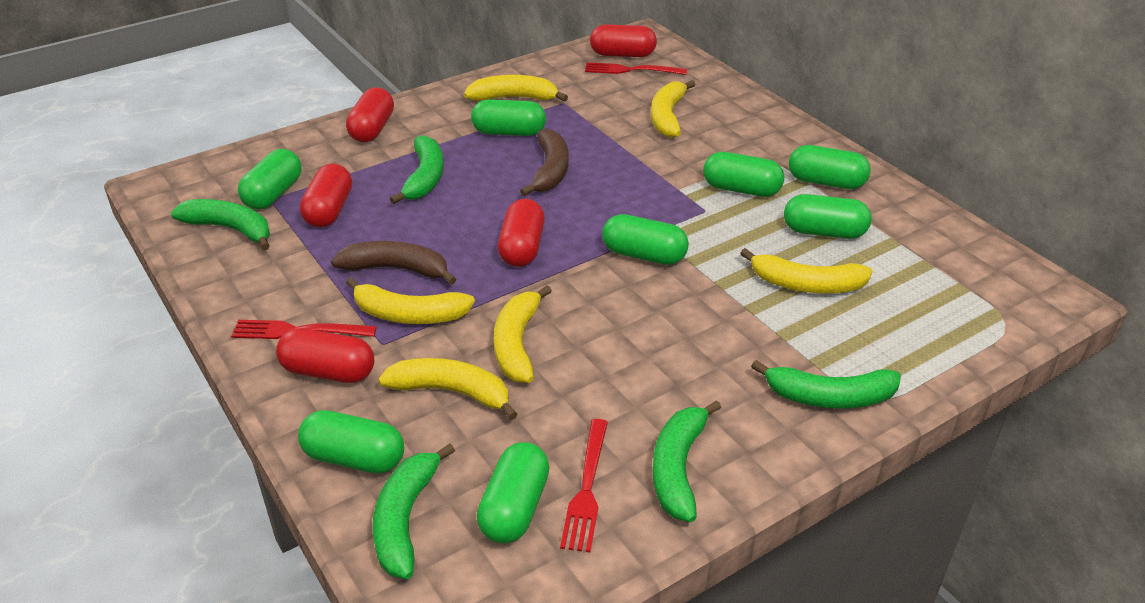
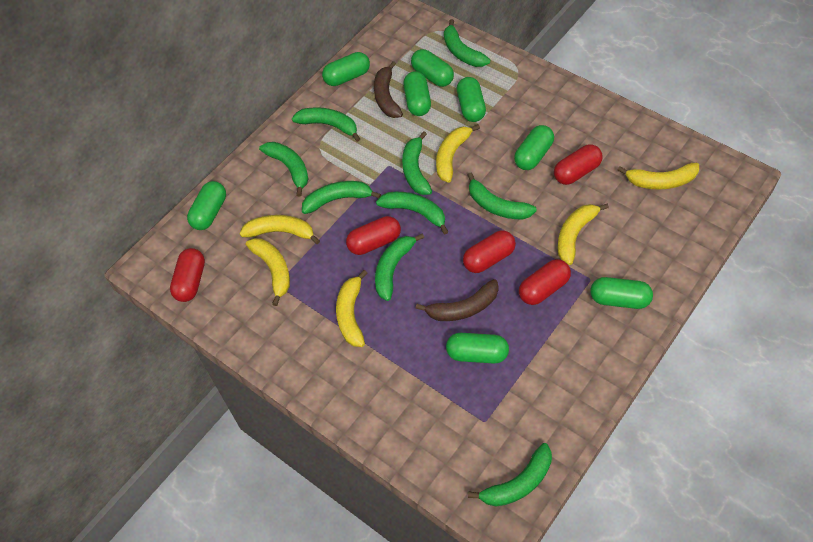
green banana: 5 -> 9
red fork: 3 -> 0

